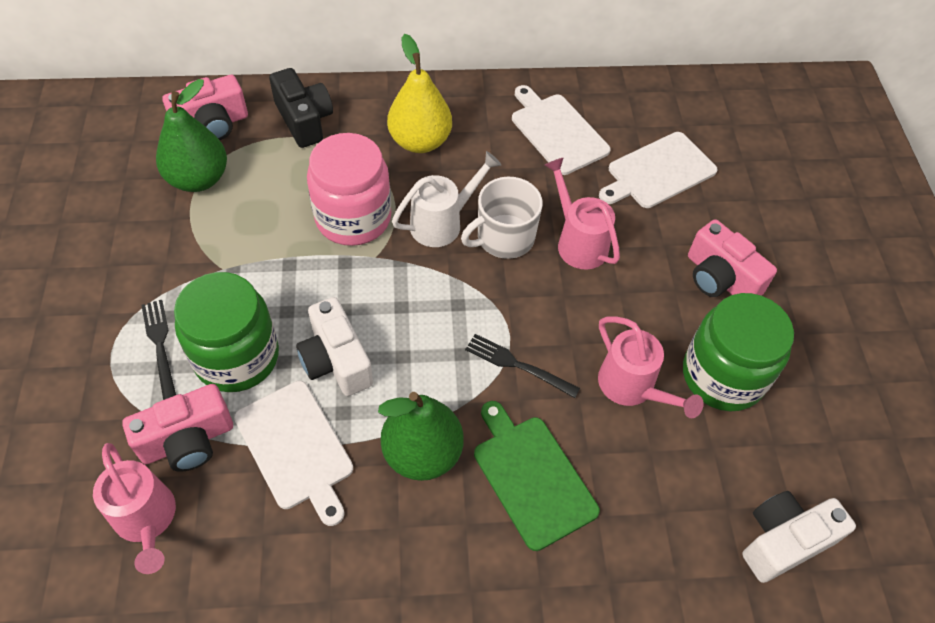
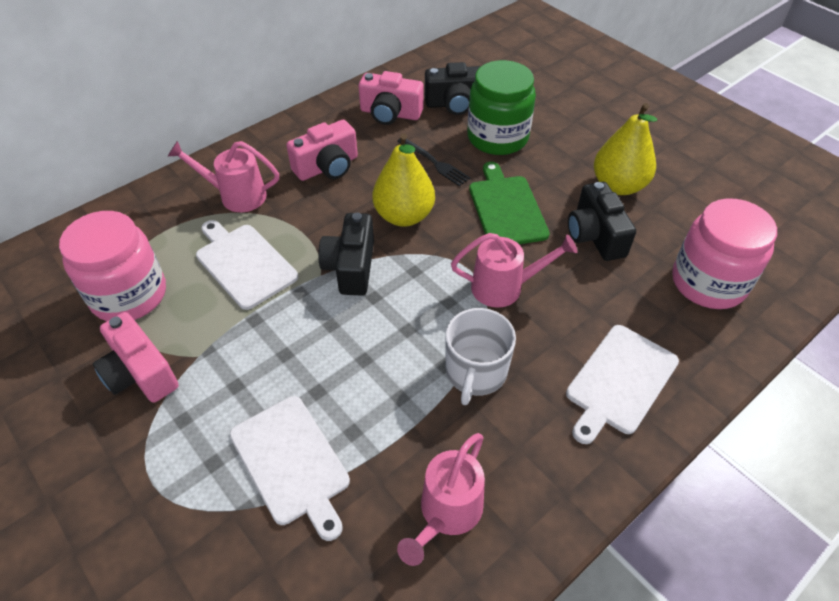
black camera: 1 -> 3
black fork: 2 -> 1
green jar: 2 -> 1
green pear: 2 -> 0
pink jar: 1 -> 2
white camera: 2 -> 0
white watering can: 1 -> 0
yellow pear: 1 -> 2

